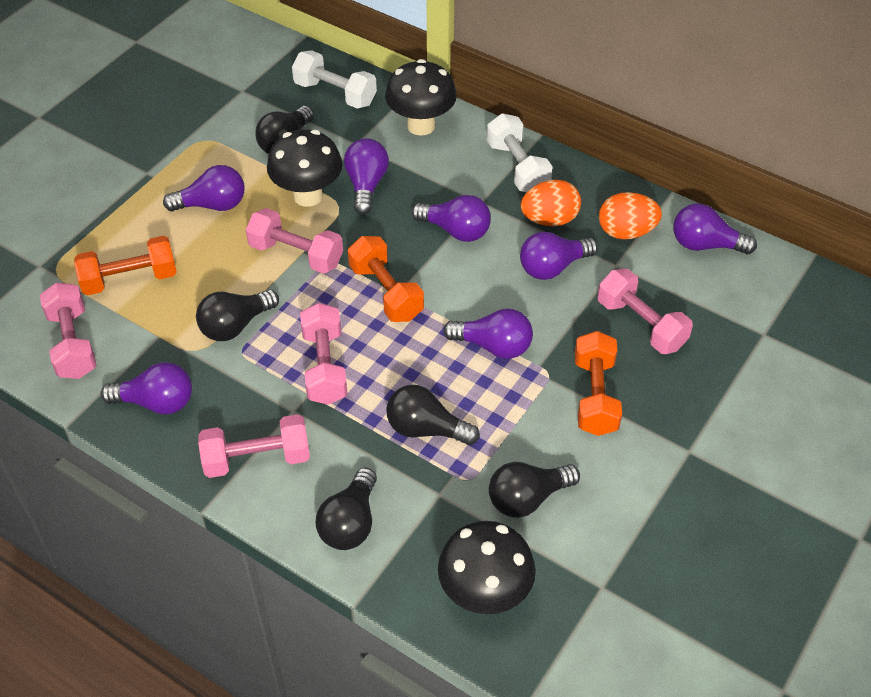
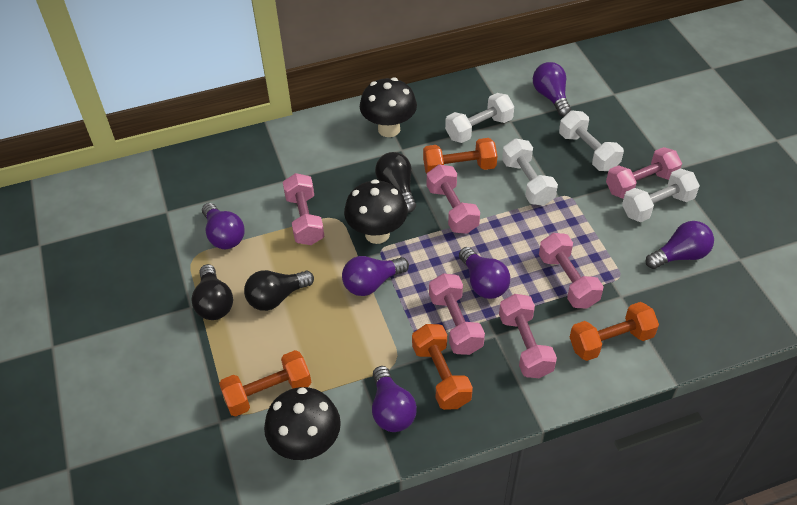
black light bulb: 5 -> 3
orange dumbbell: 3 -> 4
orange egg: 2 -> 0
pink dumbbell: 5 -> 6
purple light bulb: 7 -> 6
white dumbbell: 2 -> 4

